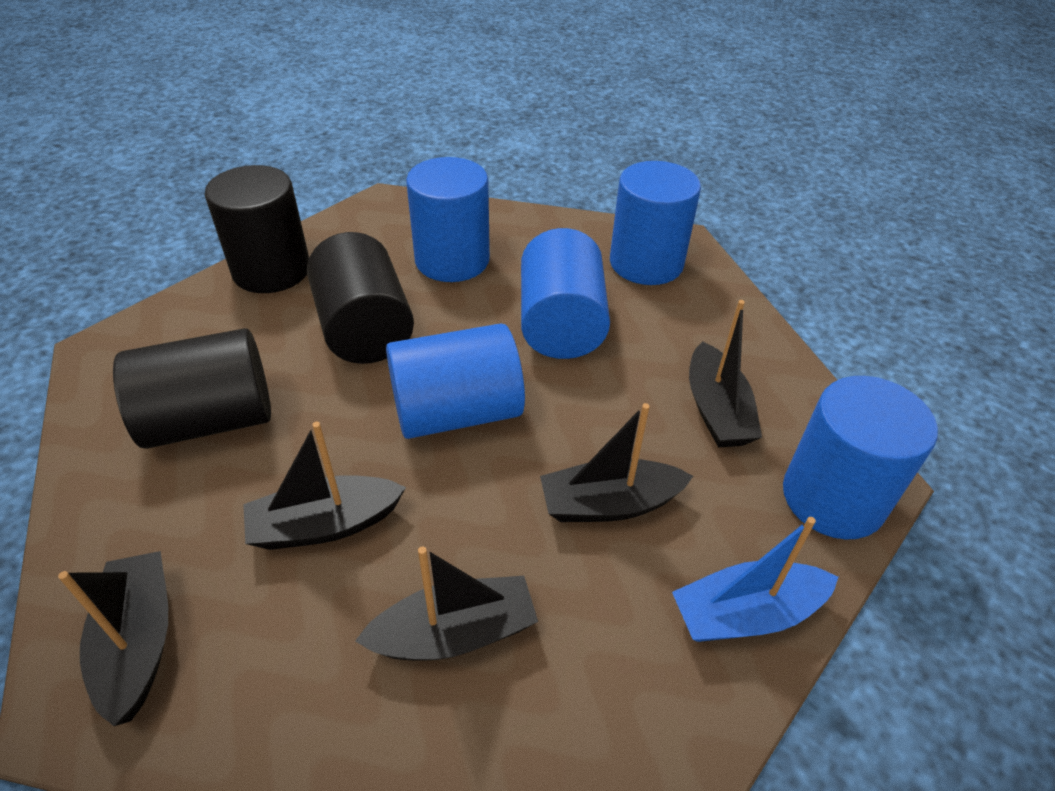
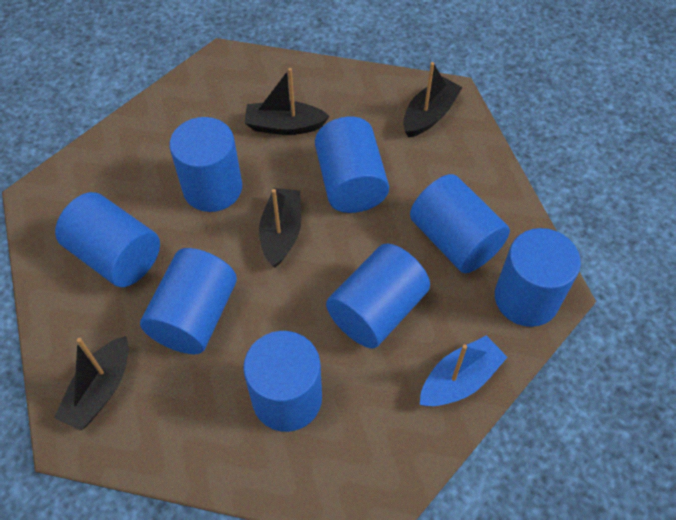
black boat: 5 -> 4
black cylinder: 3 -> 0
blue cylinder: 5 -> 8

